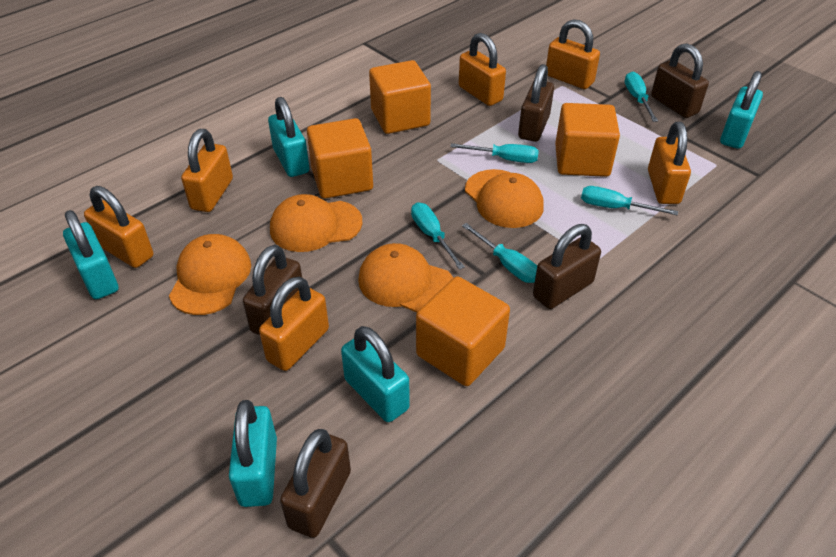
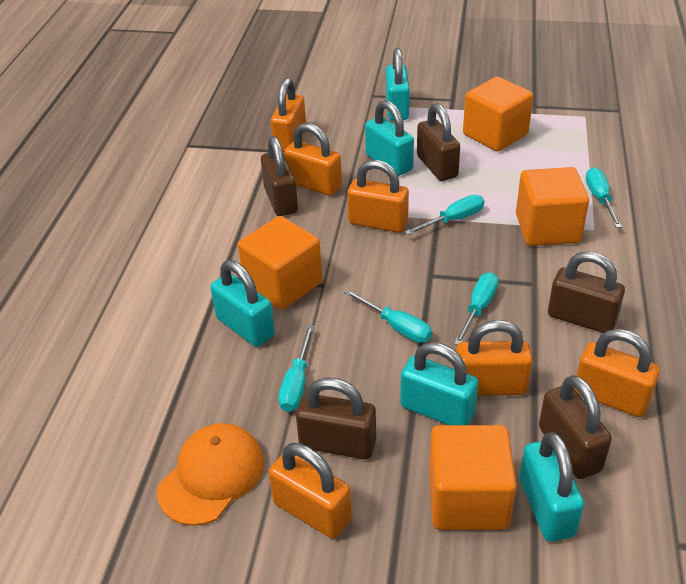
orange cap: 4 -> 1

